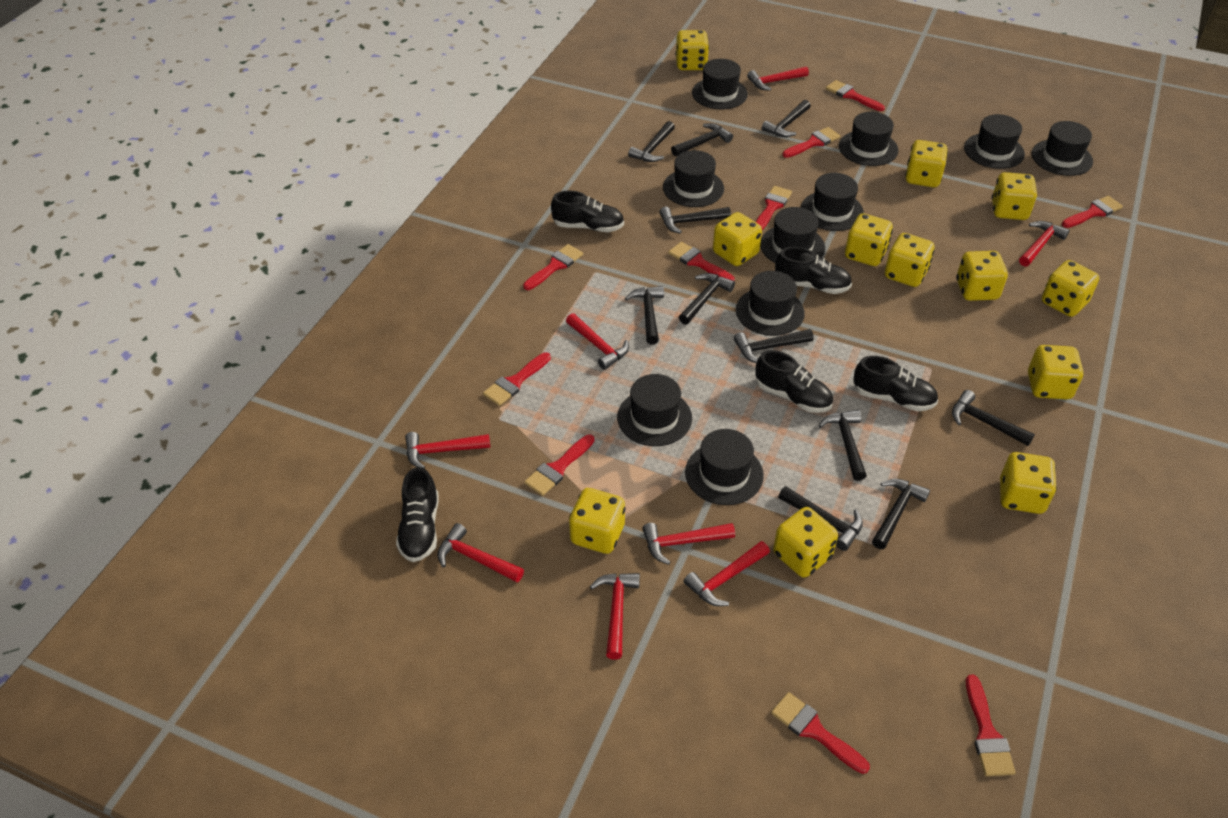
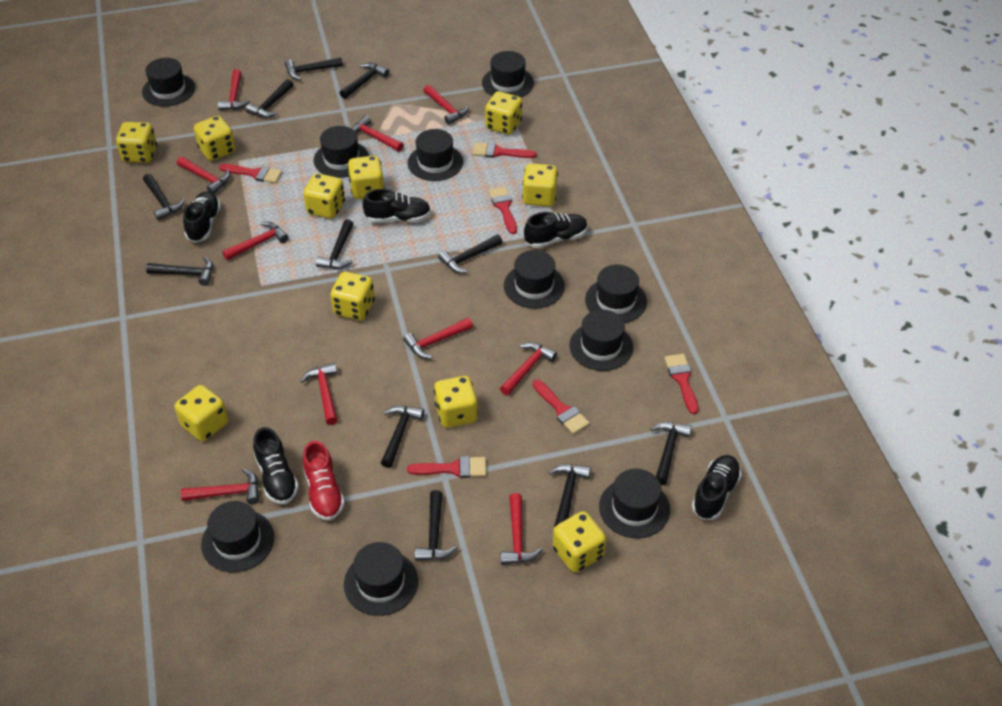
red brush: 10 -> 6
red hammer: 8 -> 10
red shoe: 0 -> 1
yellow dice: 12 -> 10

